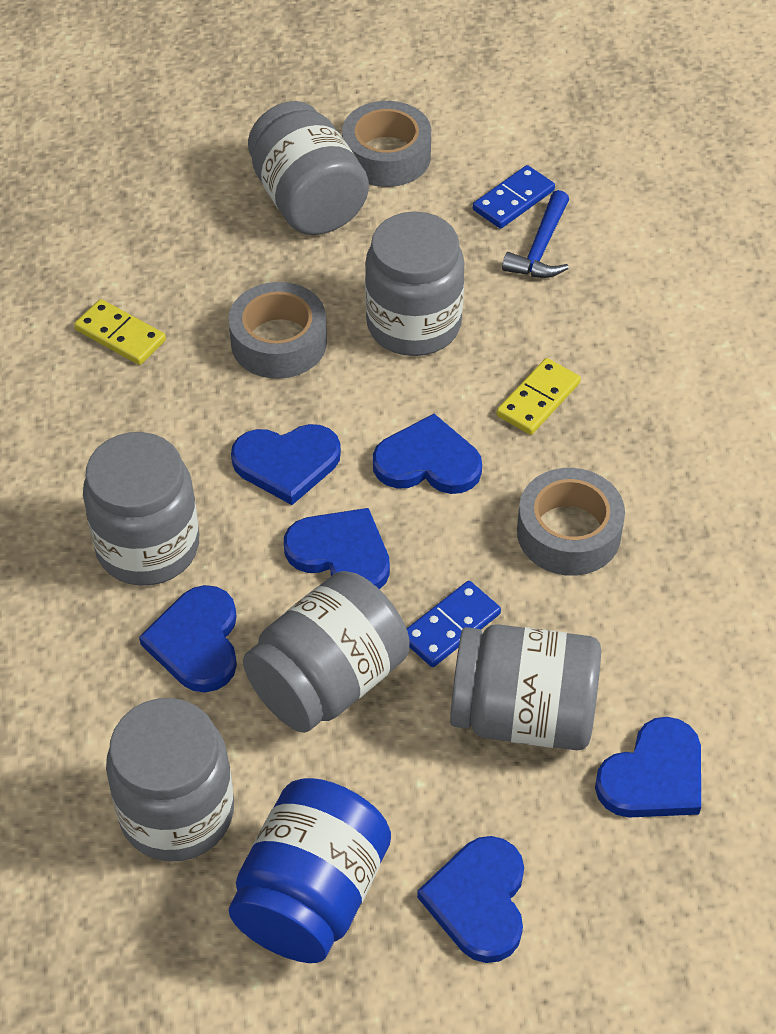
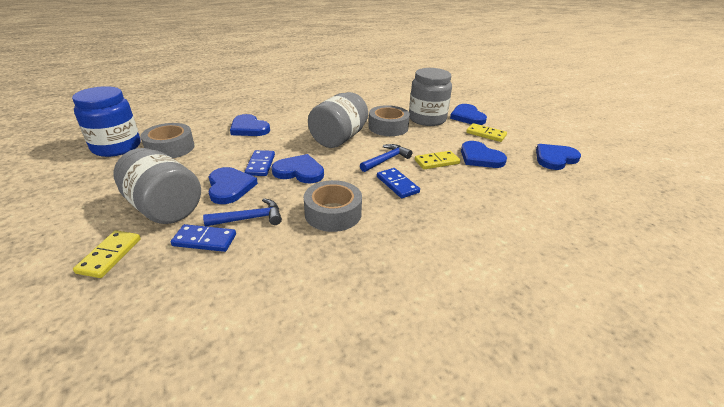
blue domino: 2 -> 3
blue hammer: 1 -> 2
grey jar: 6 -> 3
yellow domino: 2 -> 3

